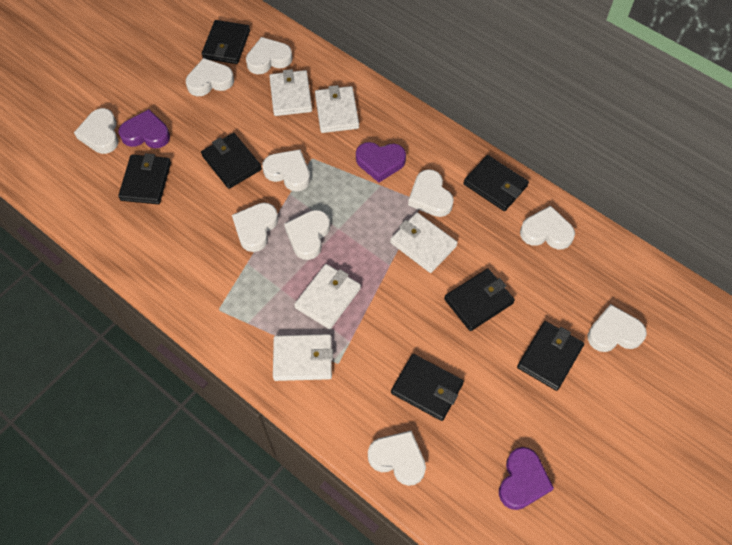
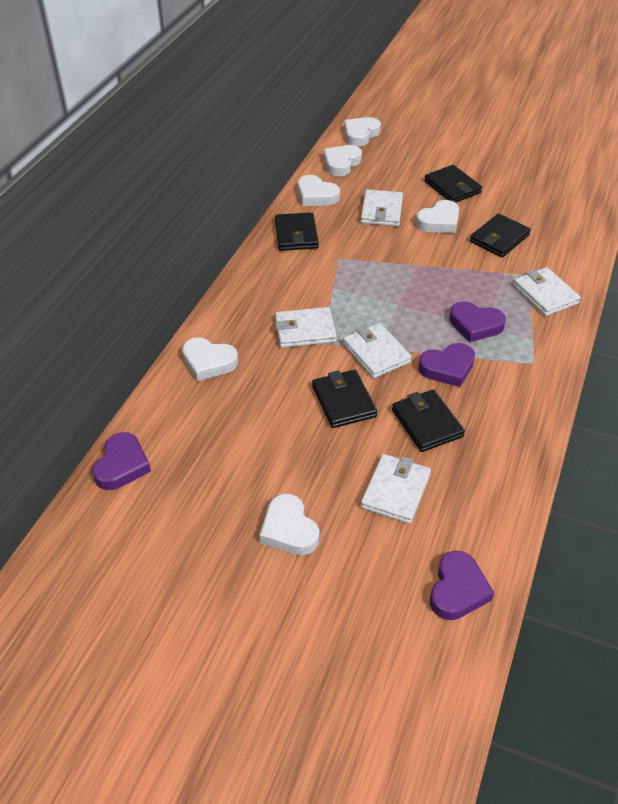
black wallet: 7 -> 5
purple heart: 3 -> 4
white heart: 10 -> 6

